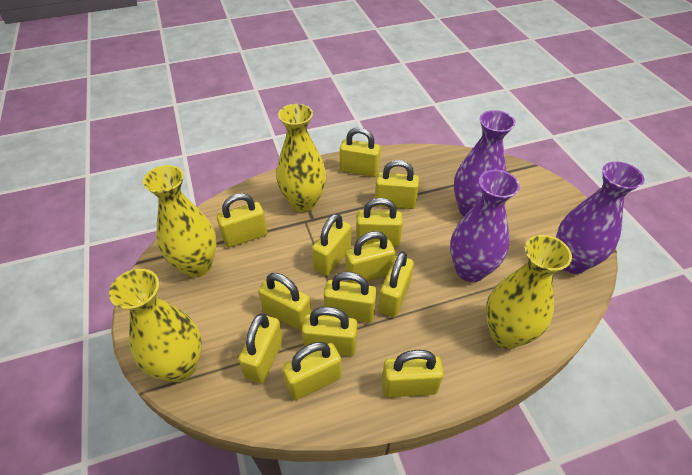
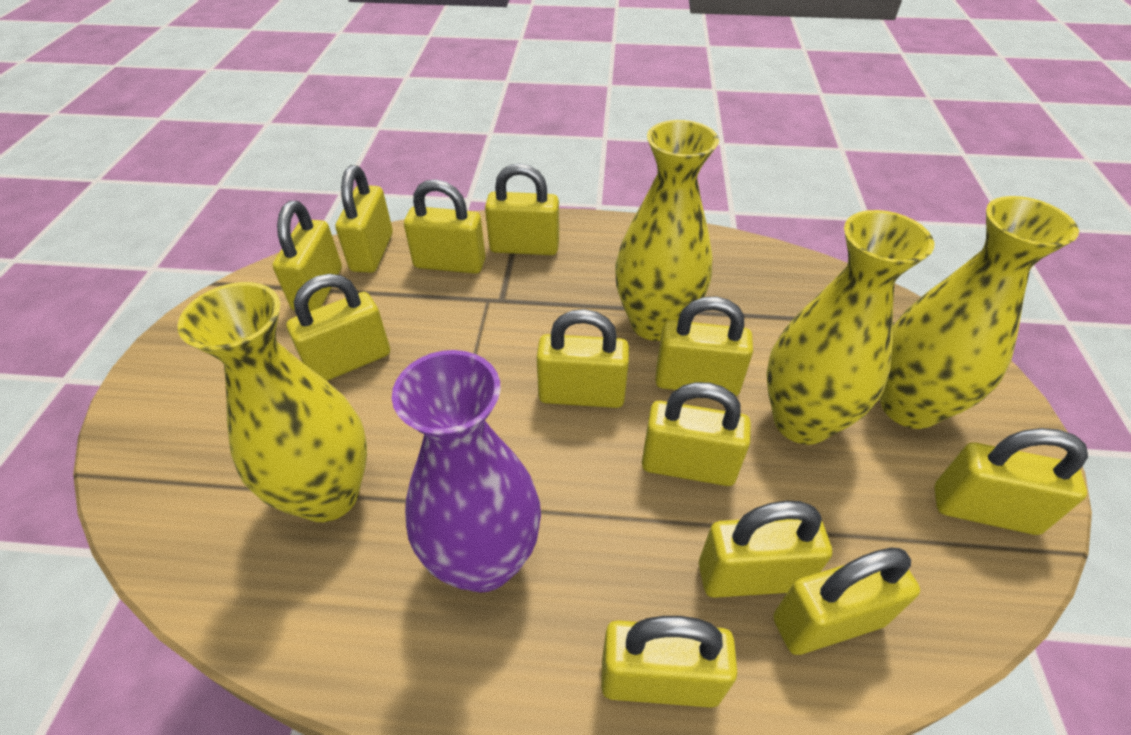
purple vase: 3 -> 1
yellow padlock: 13 -> 12

